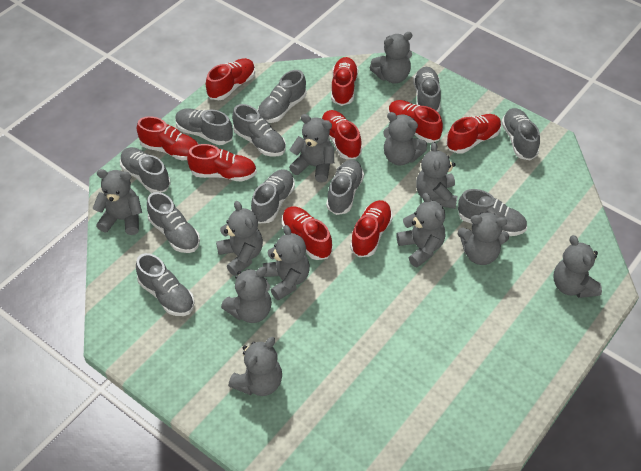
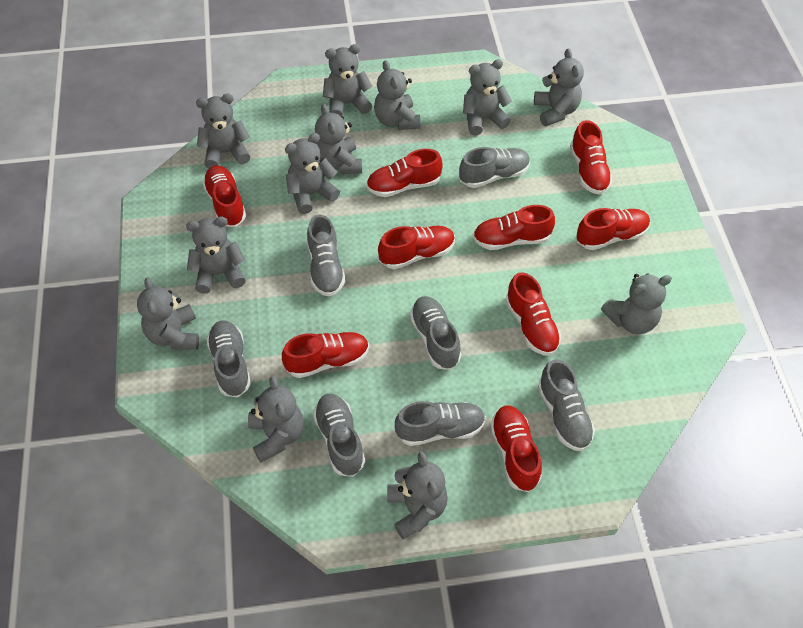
grey shoe: 11 -> 7

